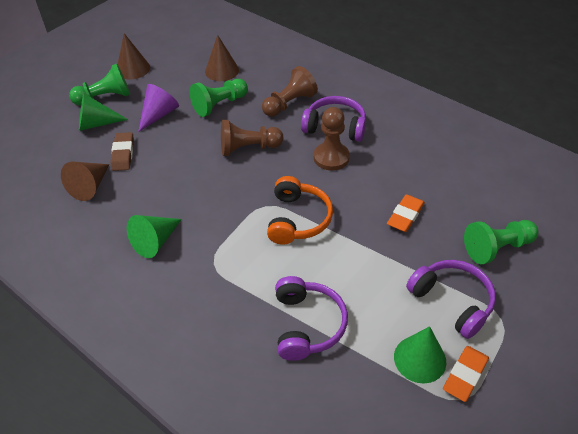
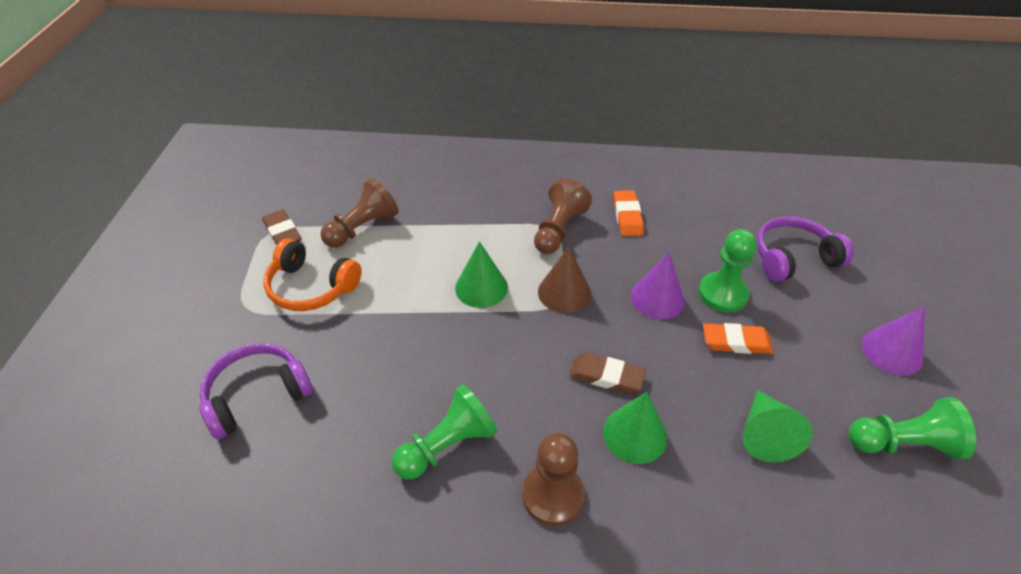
brown cone: 3 -> 1
brown eraser: 1 -> 2
purple cone: 1 -> 2
purple headphones: 3 -> 2

